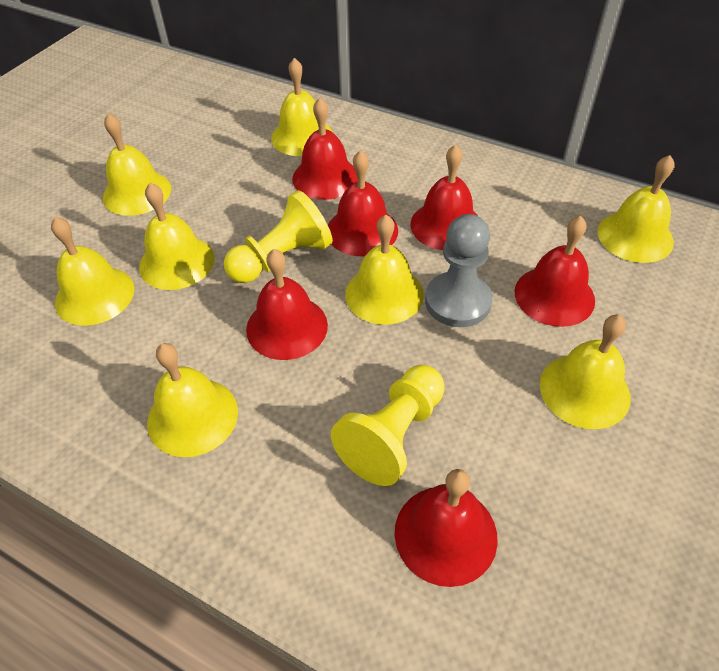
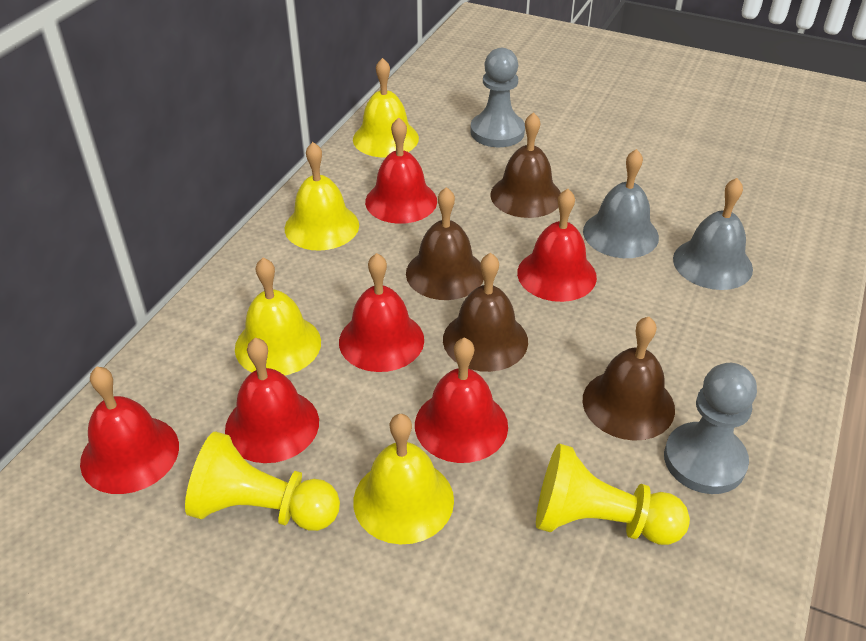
brown bell: 0 -> 4
grey bell: 0 -> 2
grey pawn: 1 -> 2
yellow bell: 8 -> 4

